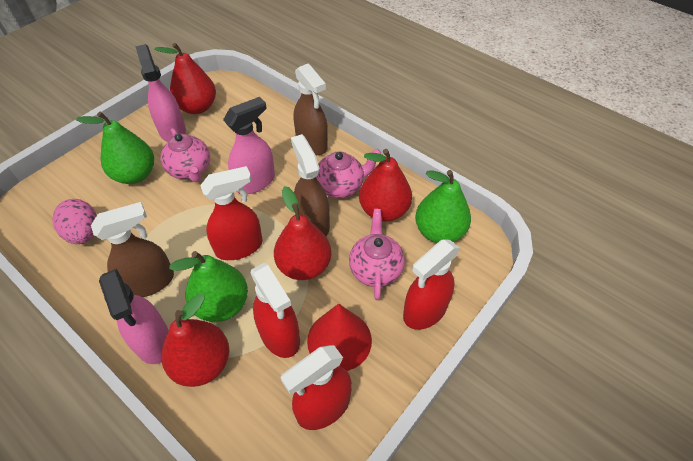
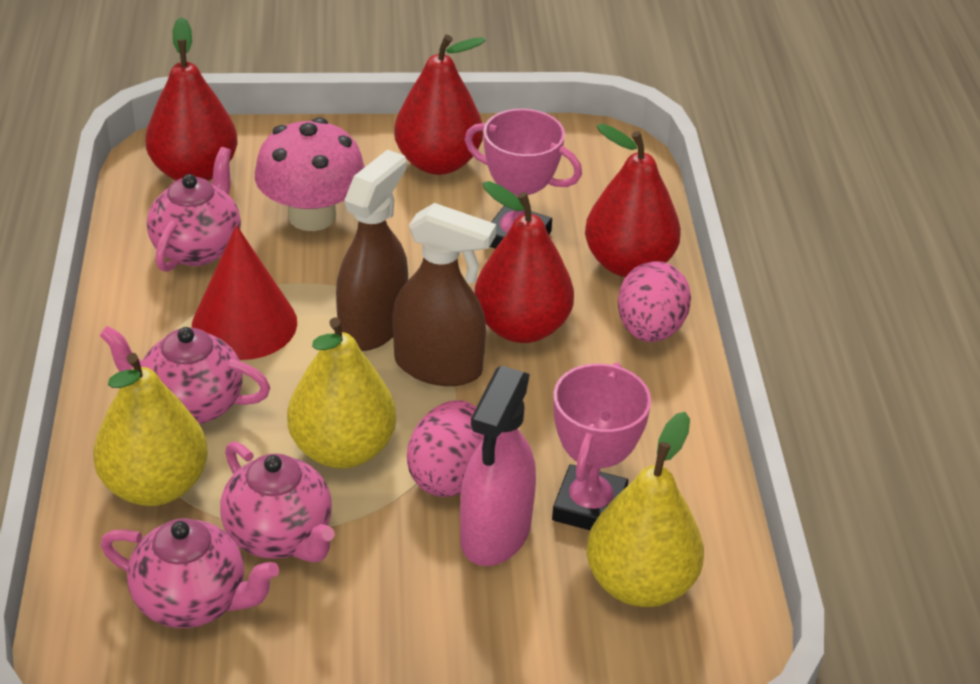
brown spray bottle: 3 -> 2
green pear: 3 -> 0
pink egg: 1 -> 2
pink mushroom: 0 -> 1
pink spray bottle: 3 -> 1
pink teapot: 3 -> 4
pink trophy: 0 -> 2
red spray bottle: 4 -> 0
yellow pear: 0 -> 3

